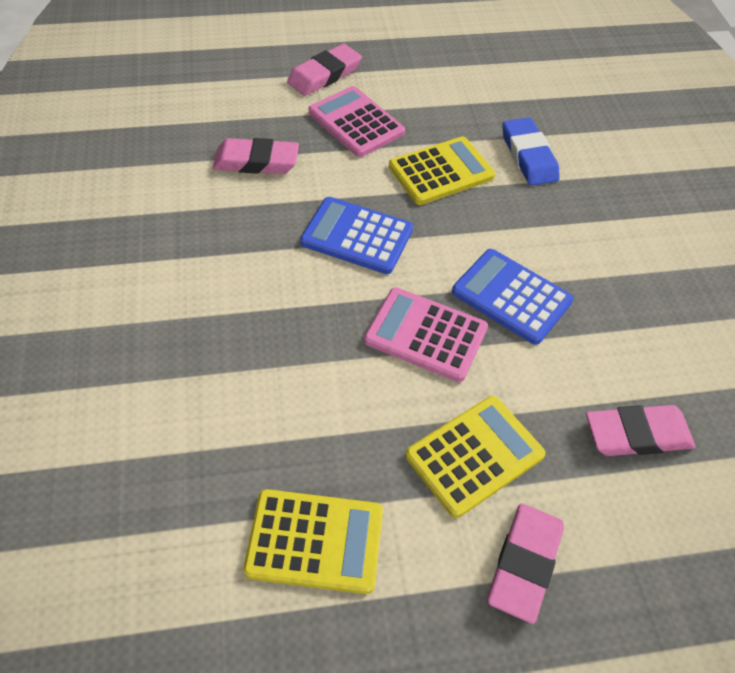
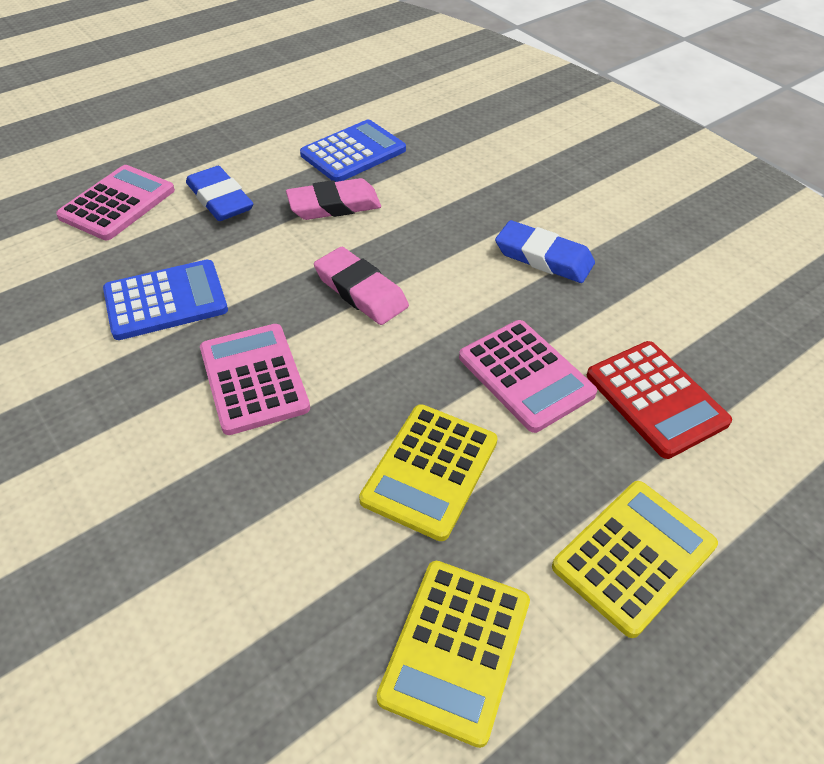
blue eraser: 1 -> 2
pink calculator: 2 -> 3
pink eraser: 4 -> 2
red calculator: 0 -> 1

